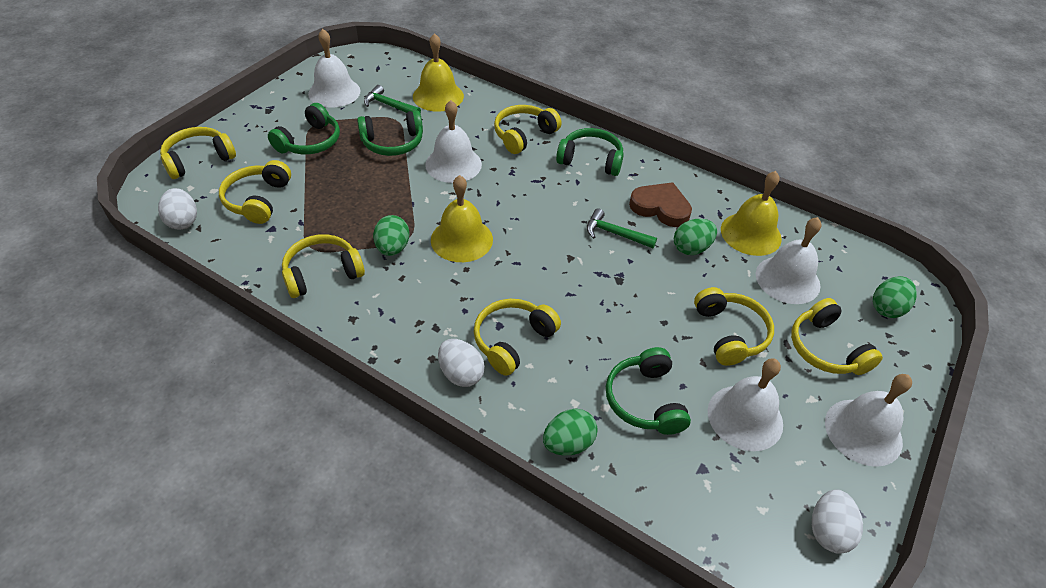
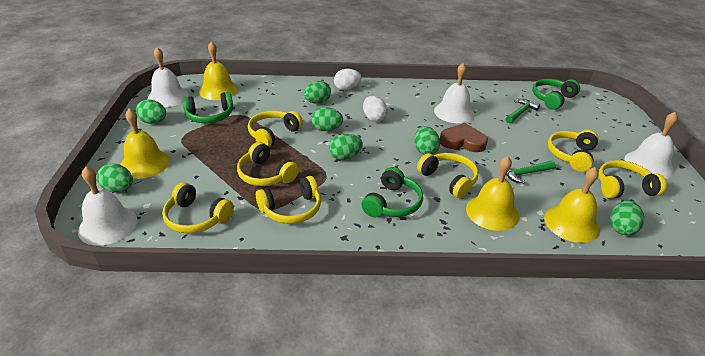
green egg: 4 -> 7
green headphones: 4 -> 3
white bell: 5 -> 4
white egg: 3 -> 2
yellow bell: 3 -> 4

